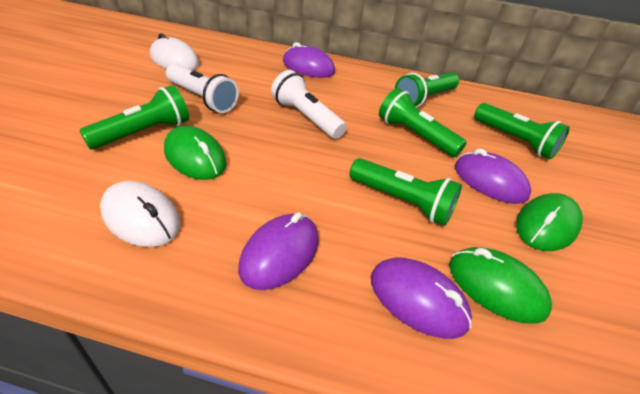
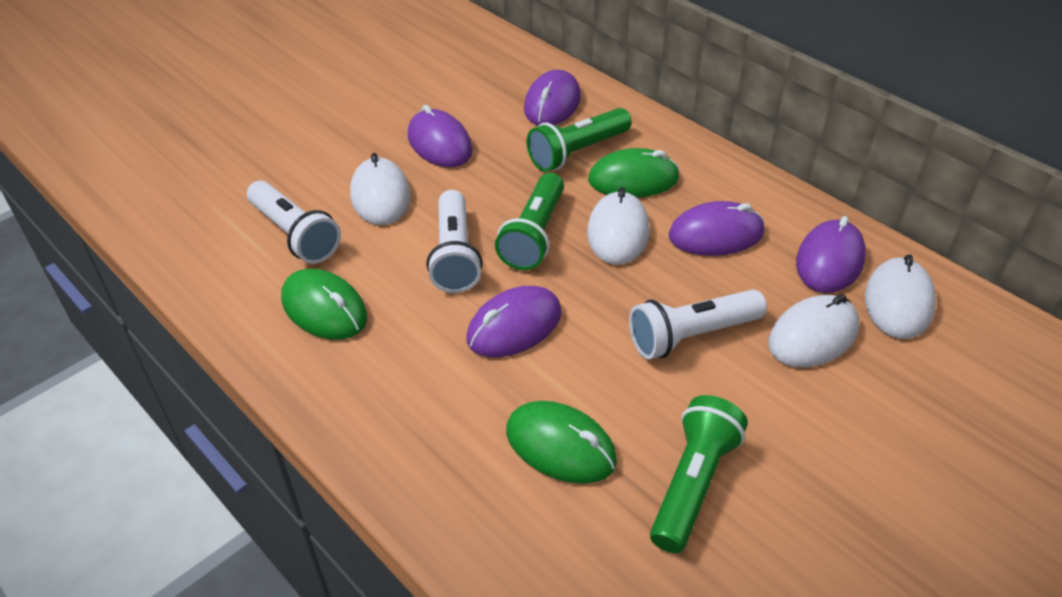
green flashlight: 5 -> 3
purple mouse: 4 -> 5
white flashlight: 2 -> 3
white mouse: 2 -> 4

